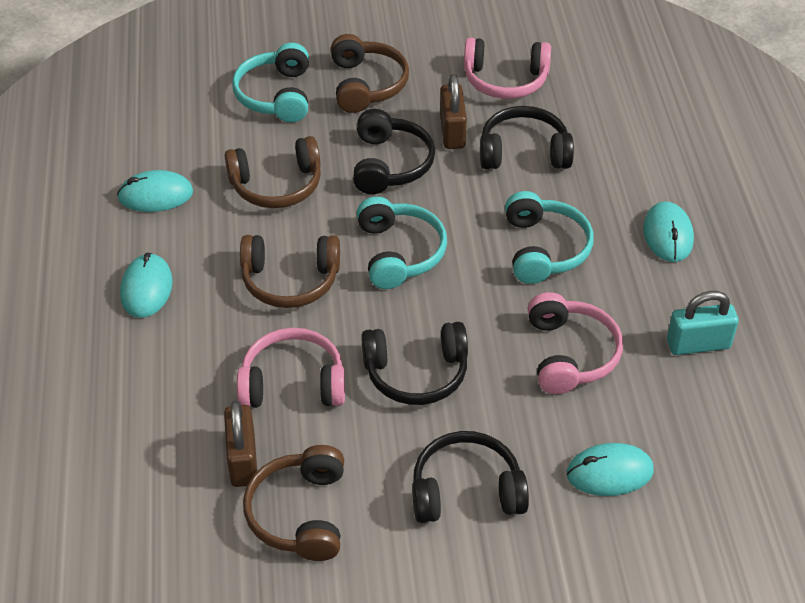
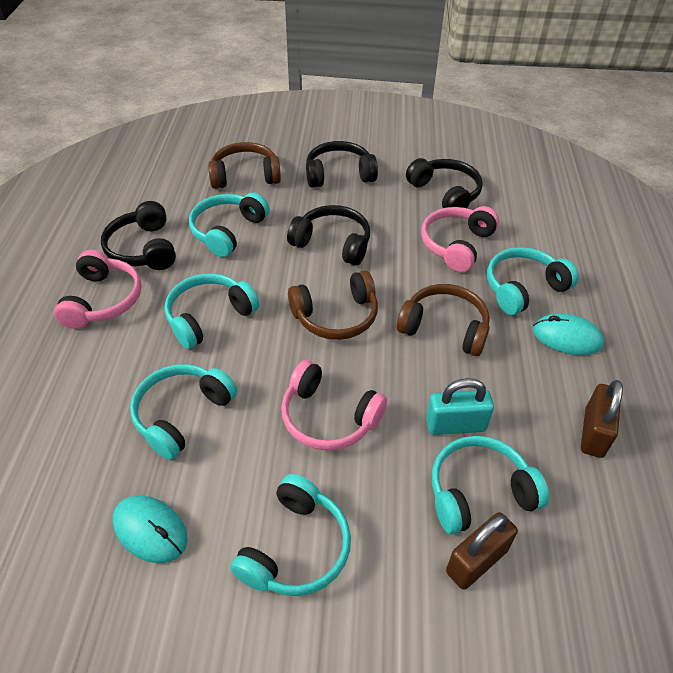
brown headphones: 4 -> 3
turquoise headphones: 3 -> 6
turquoise mouse: 4 -> 2

